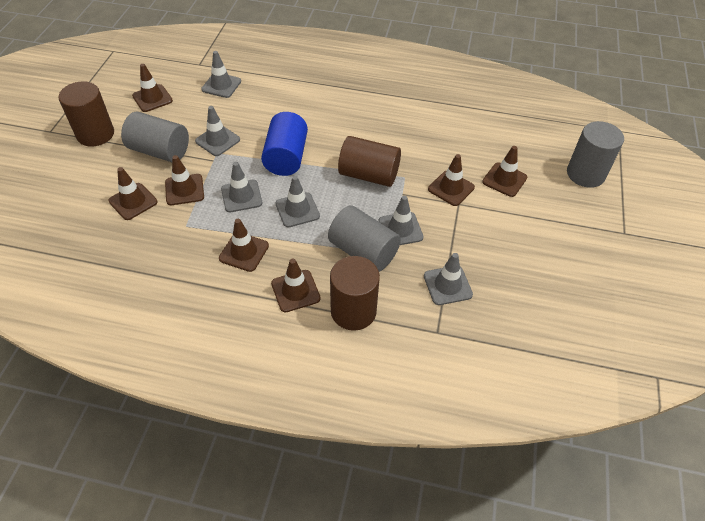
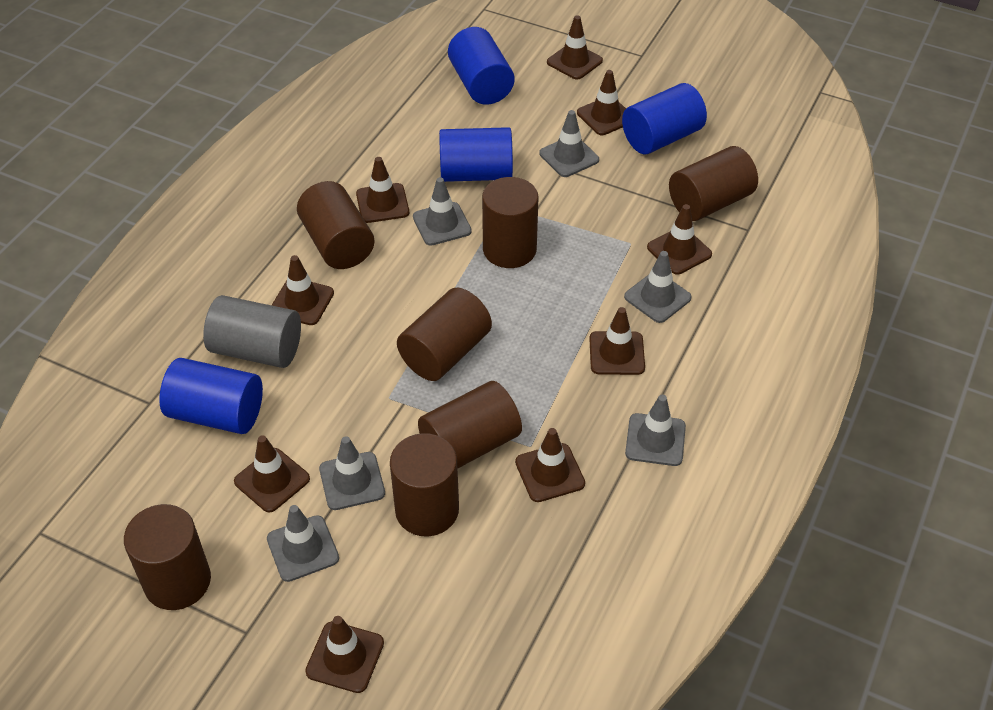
blue cylinder: 1 -> 4
brown cylinder: 3 -> 7
brown traffic cone: 7 -> 9
grey cylinder: 3 -> 1

